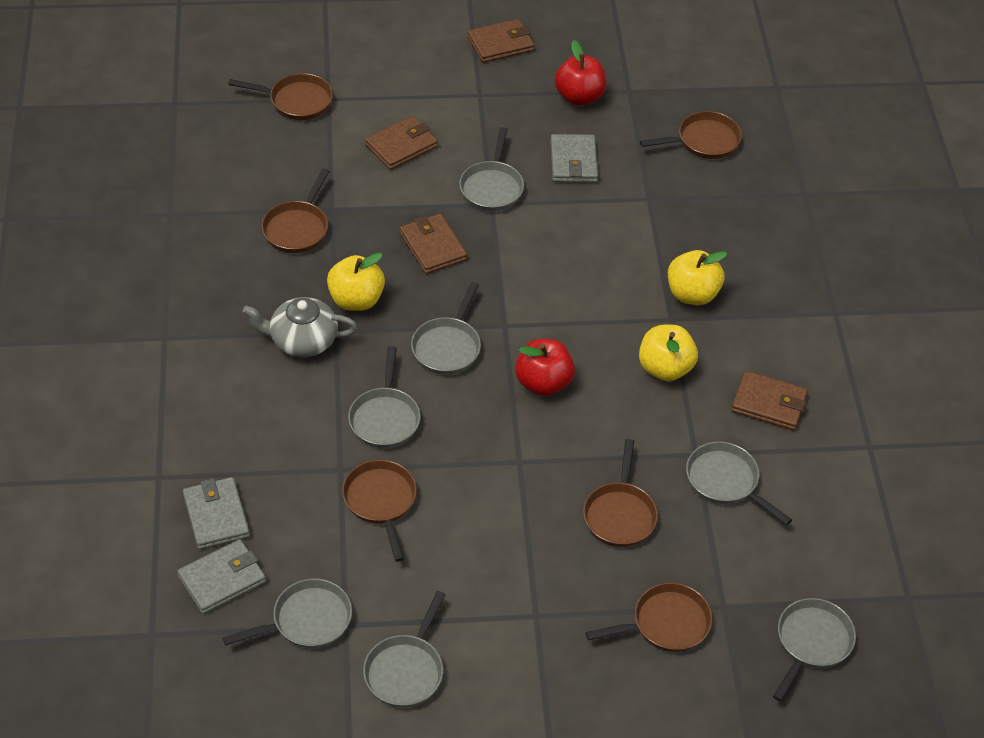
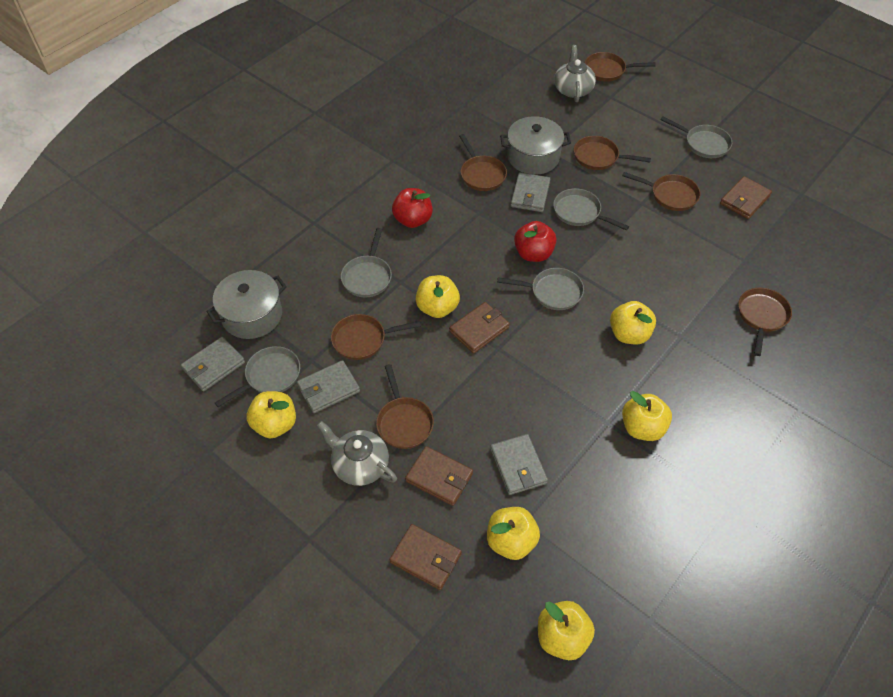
brown pan: 6 -> 7
grey pan: 7 -> 5
grey pot: 0 -> 2
grey teapot: 1 -> 2
grey wallet: 3 -> 4
yellow apple: 3 -> 6

